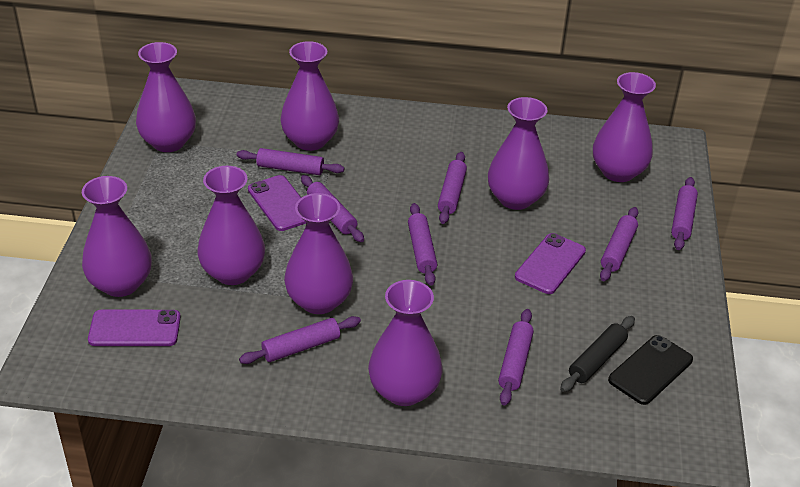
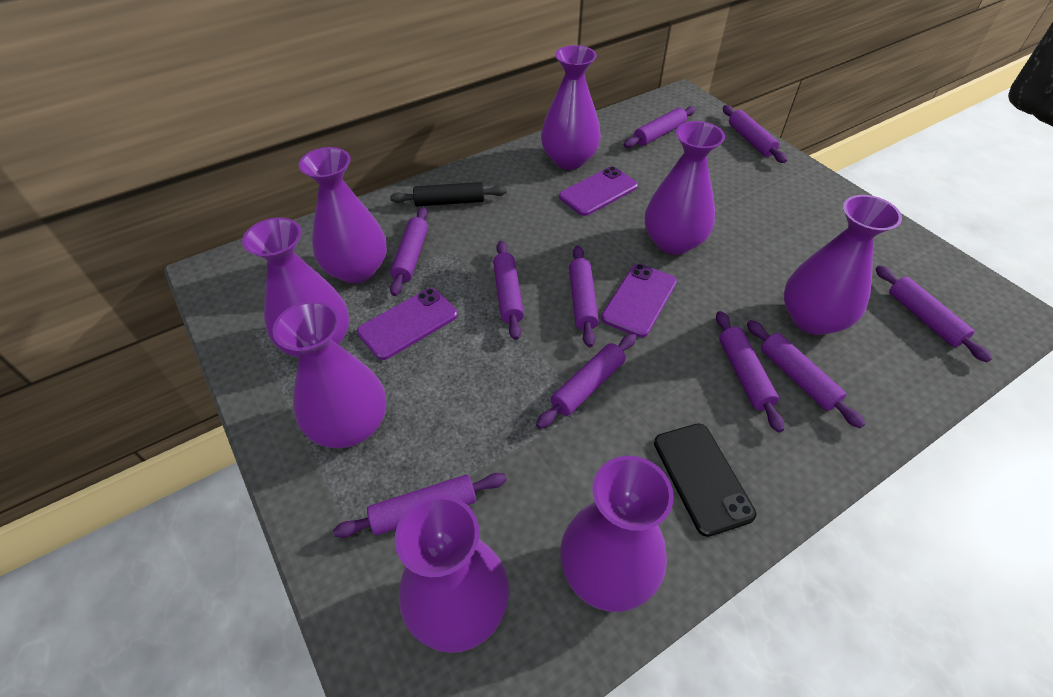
purple rolling pin: 8 -> 10

